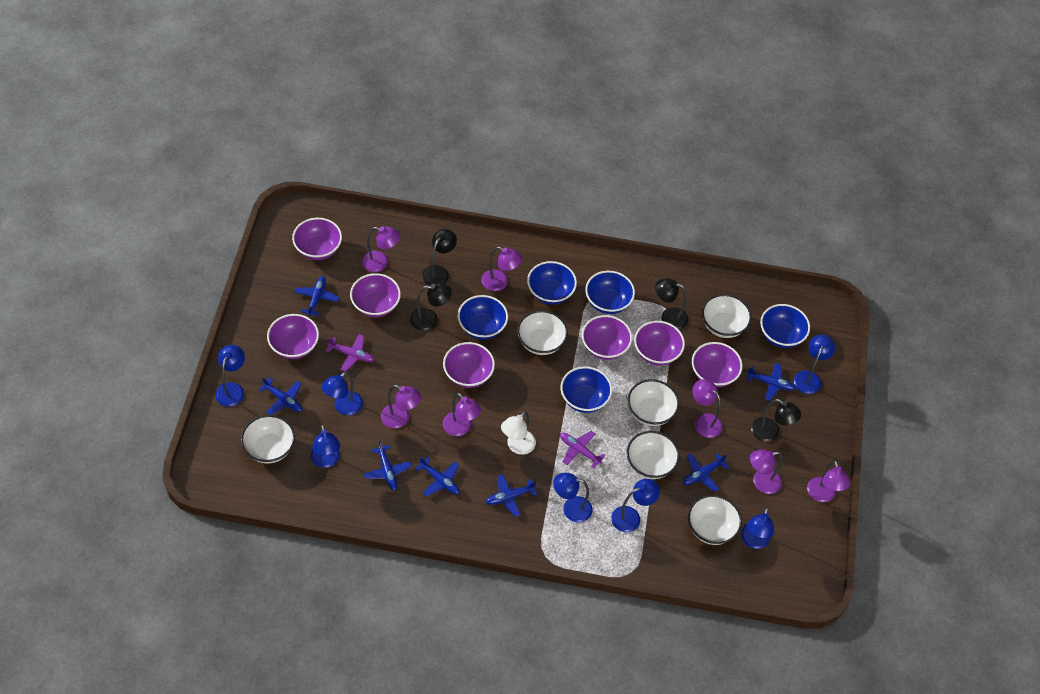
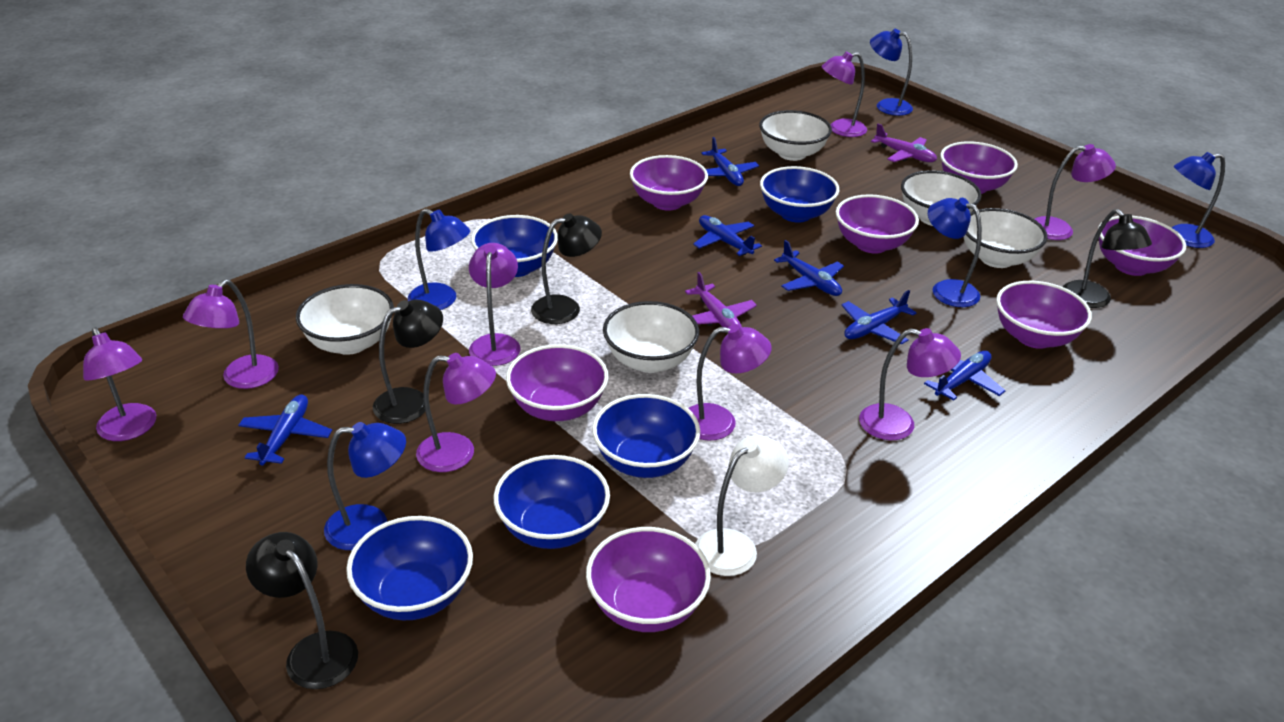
blue lamp: 7 -> 5
blue plane: 7 -> 6
purple lamp: 7 -> 8
white bowl: 6 -> 5

